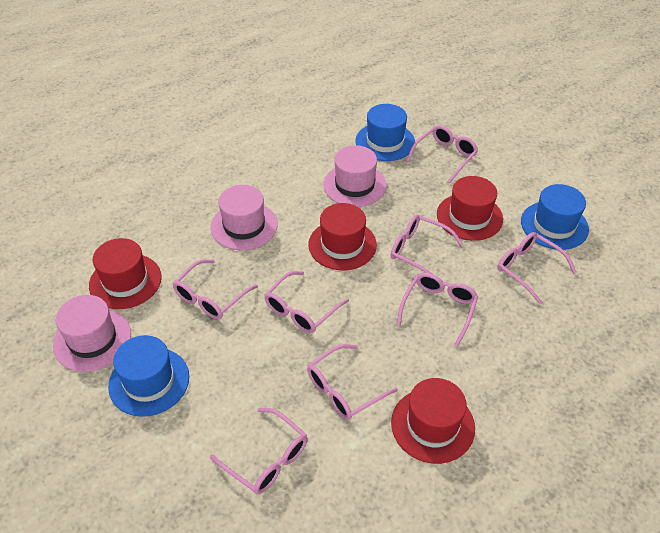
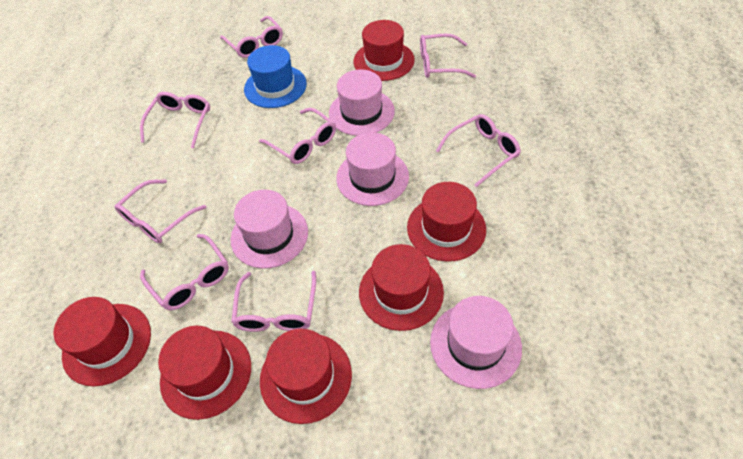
blue hat: 3 -> 1
pink hat: 3 -> 4
red hat: 4 -> 6

